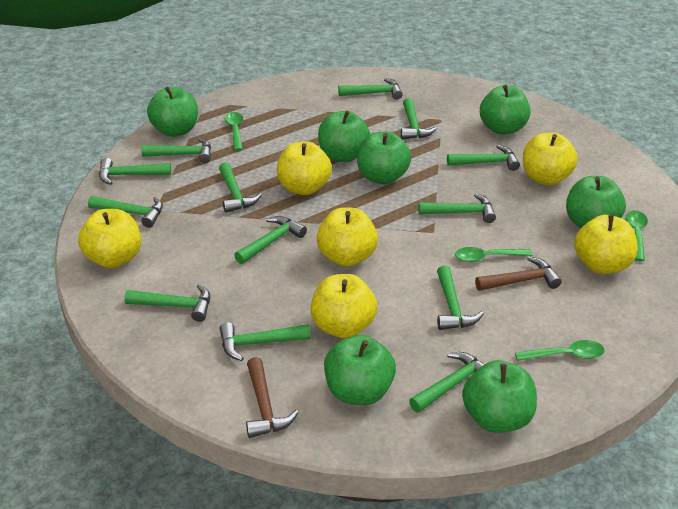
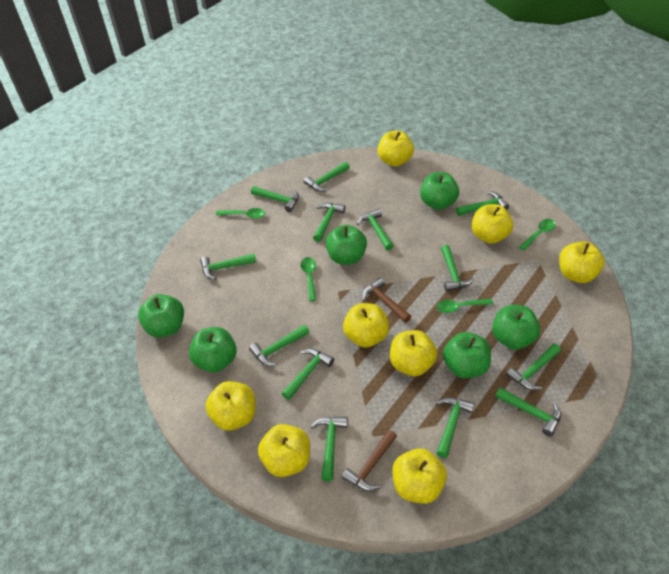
green apple: 7 -> 6
yellow apple: 6 -> 8

